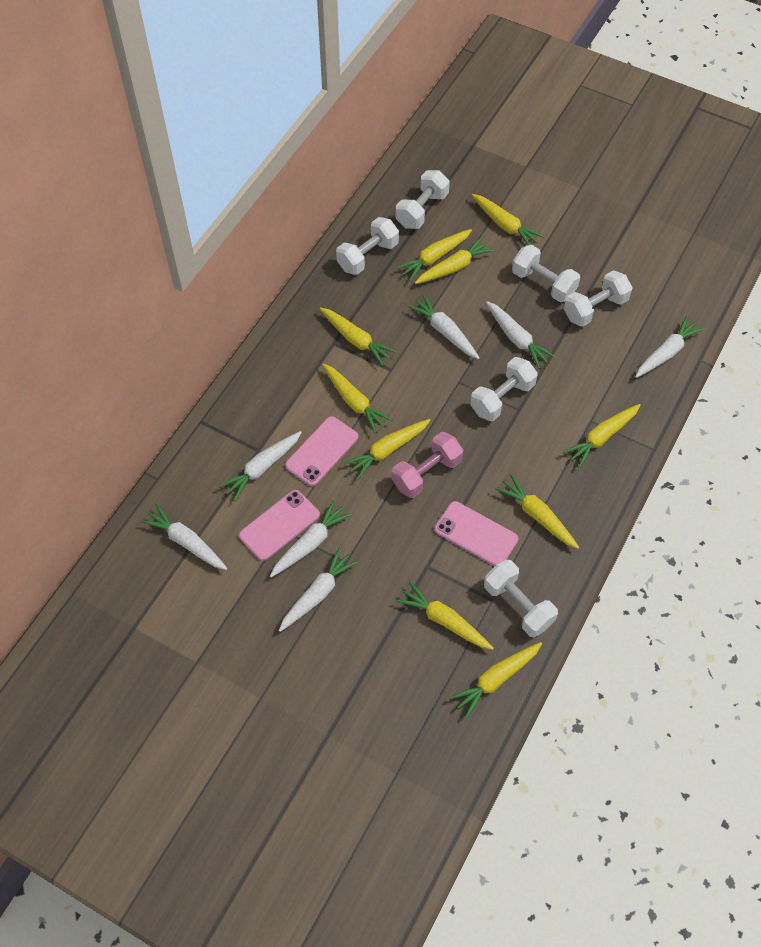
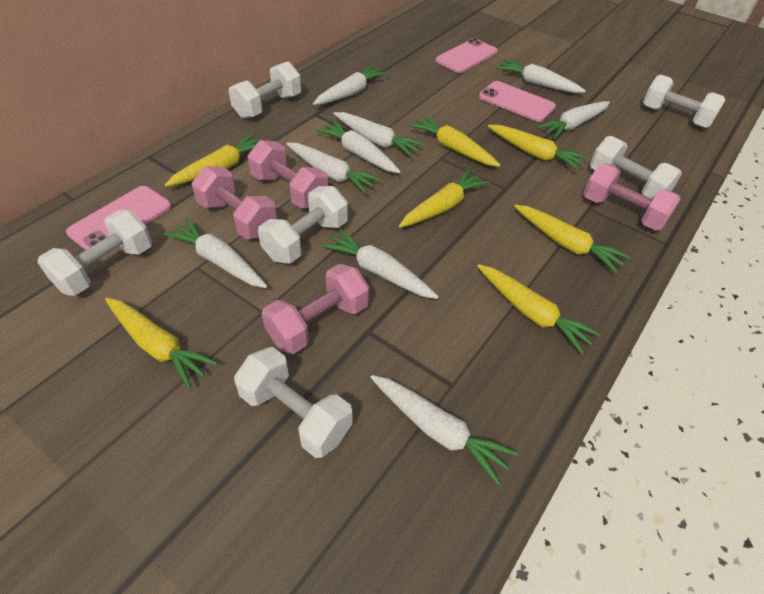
pink dumbbell: 1 -> 4
white carrot: 7 -> 9
yellow carrot: 10 -> 7

